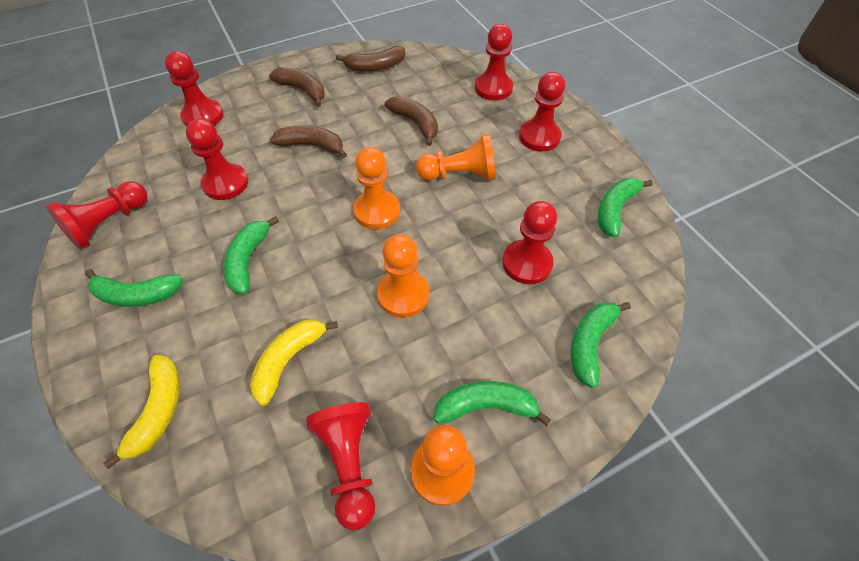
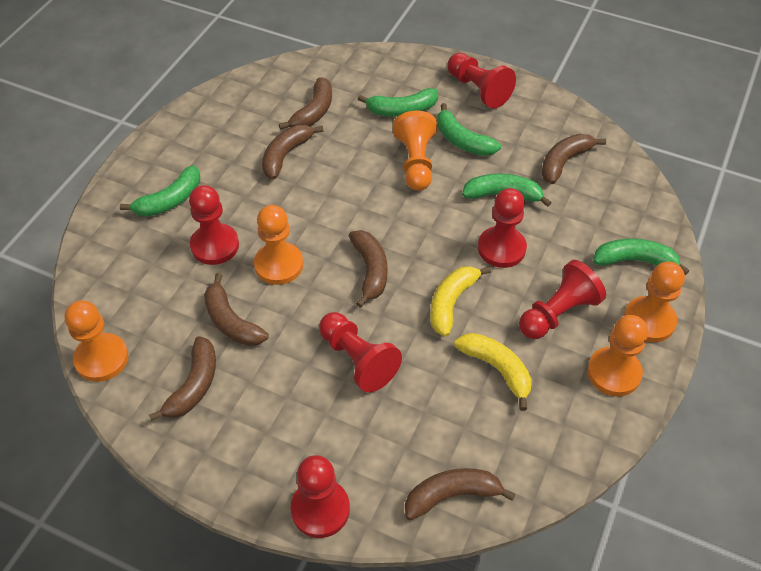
brown banana: 4 -> 7
orange pawn: 4 -> 5
red pawn: 7 -> 6

